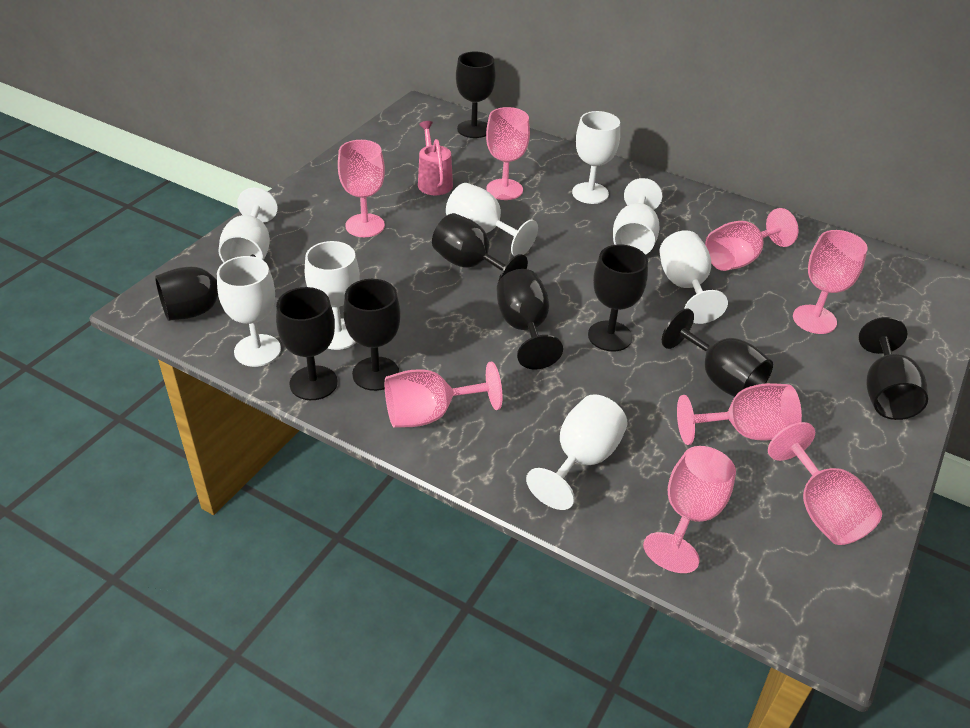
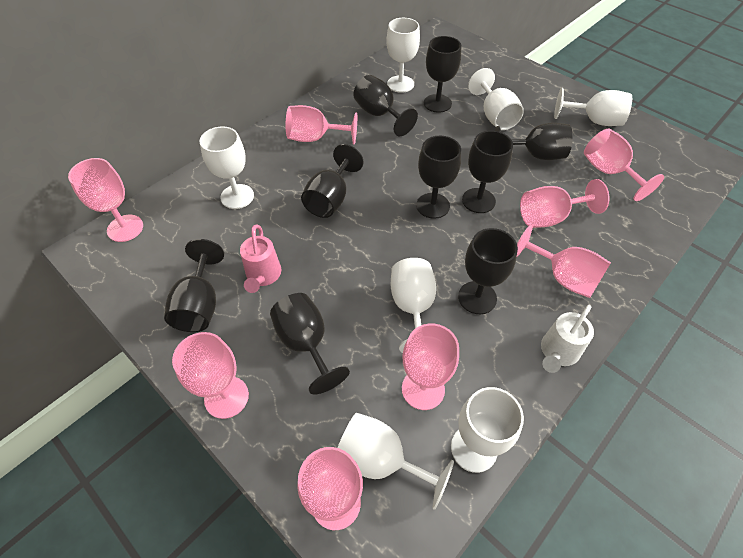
white goblet: 8 -> 7
white watering can: 0 -> 1

